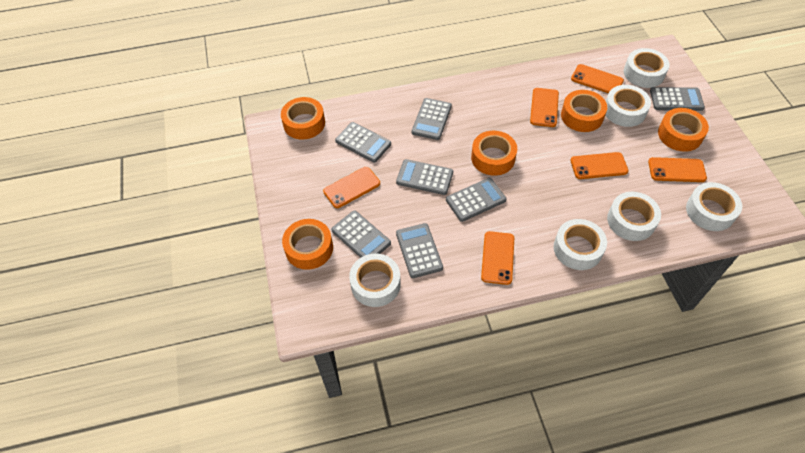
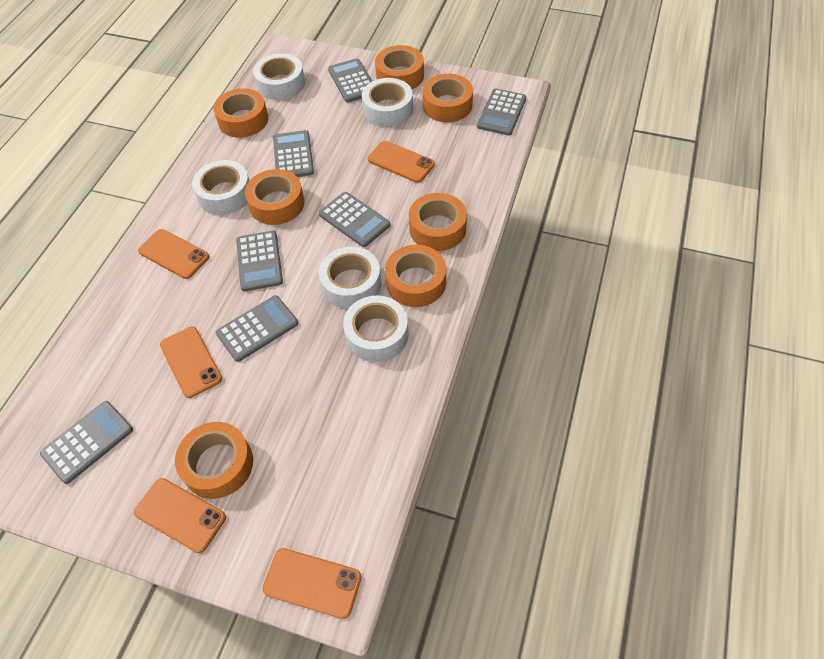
orange phone: 6 -> 5
orange tape: 5 -> 7
white tape: 6 -> 5

